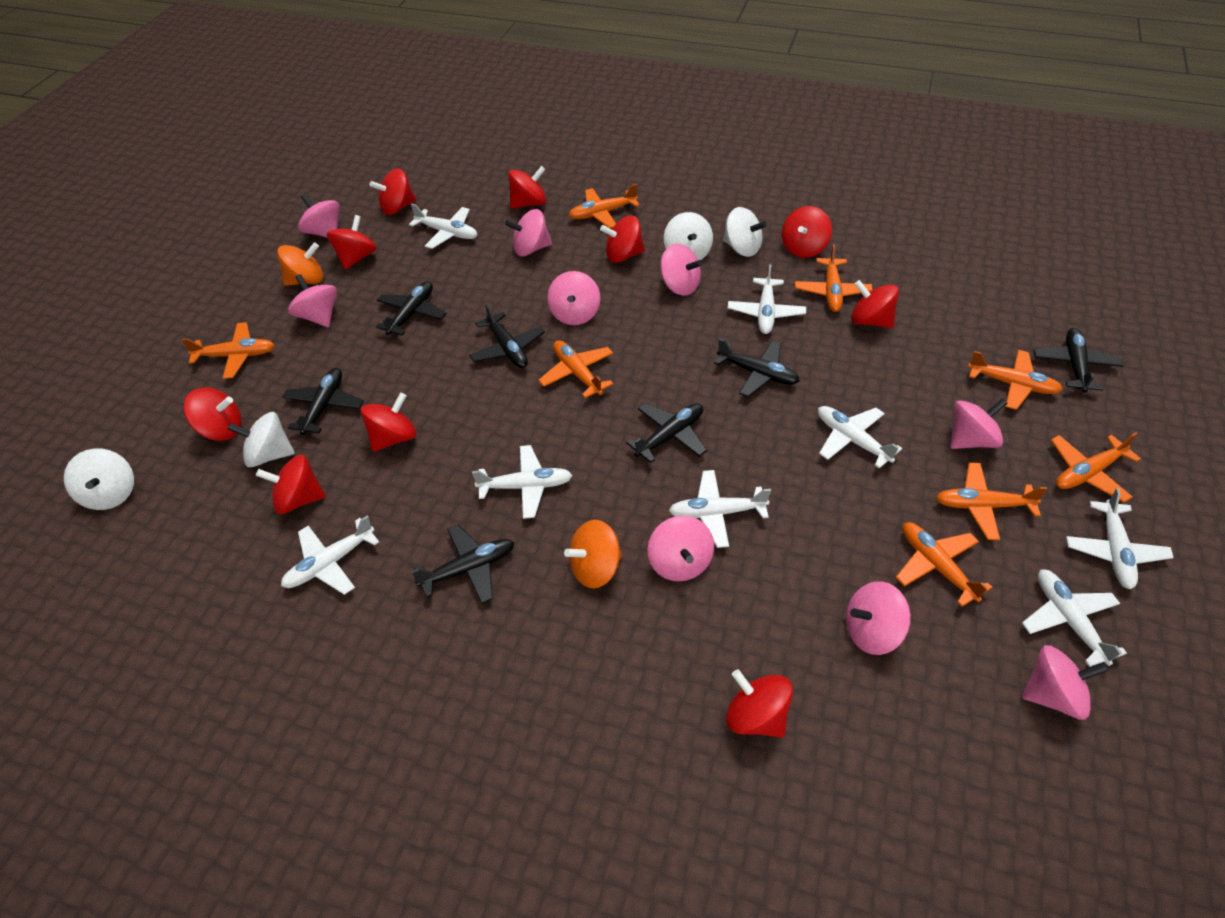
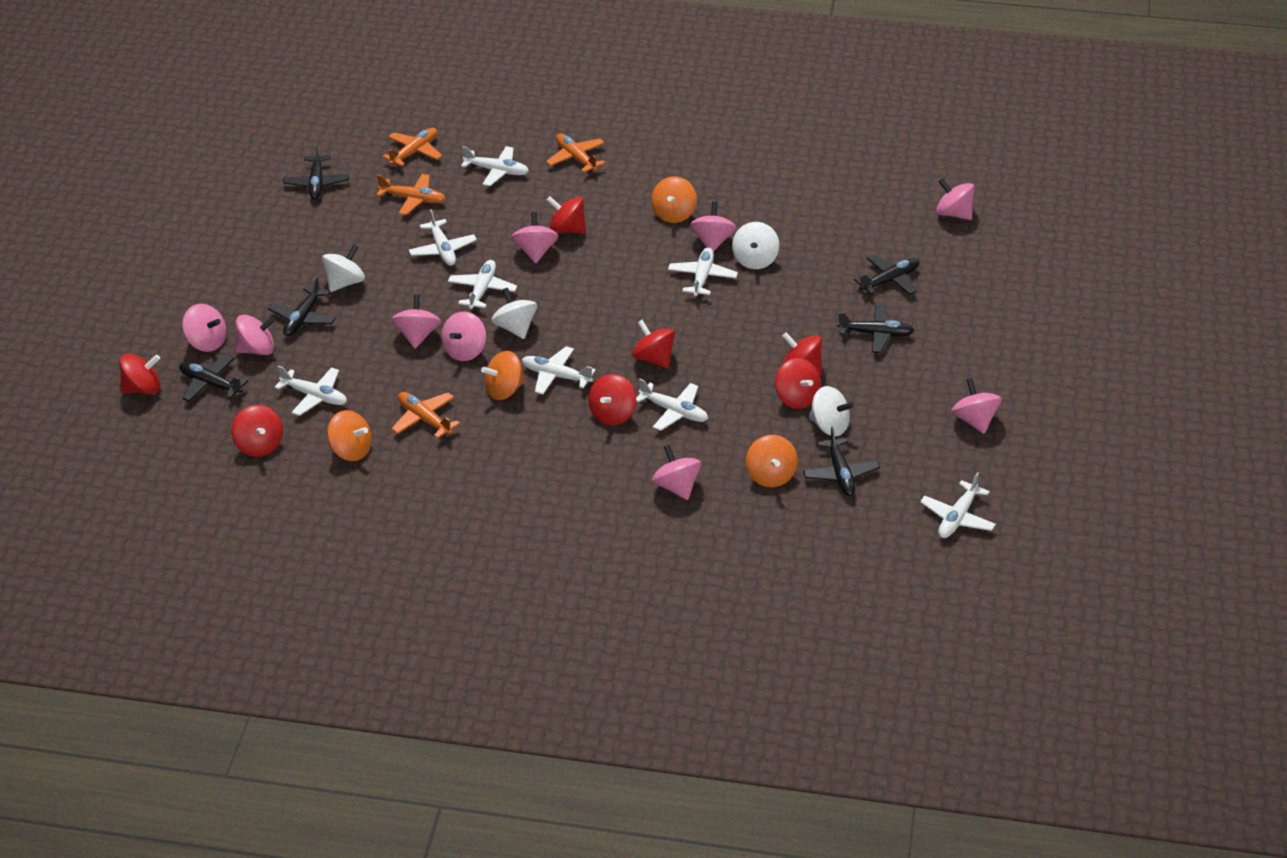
black plane: 7 -> 6
orange plane: 8 -> 4
orange spinning top: 2 -> 4
red spinning top: 10 -> 7

